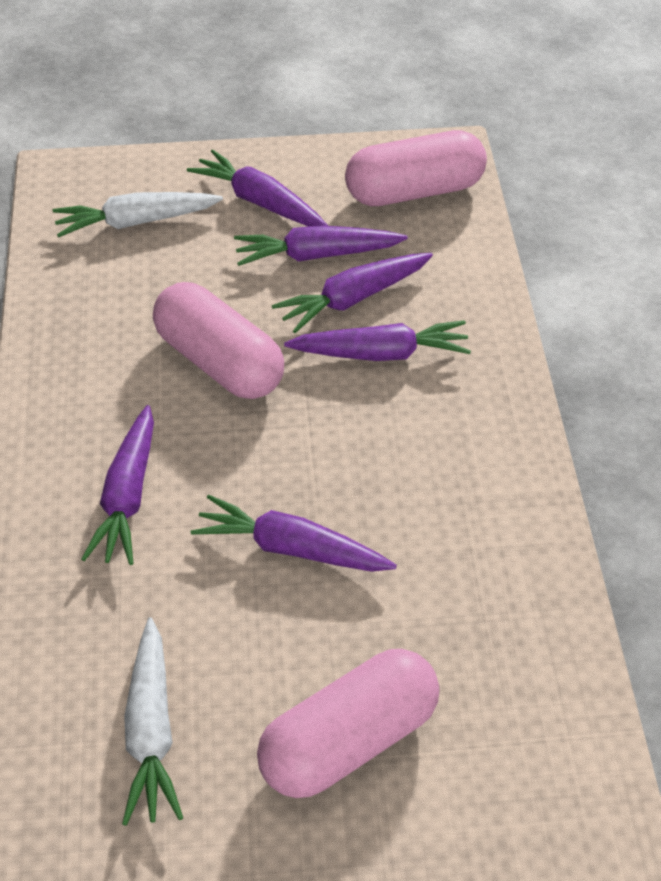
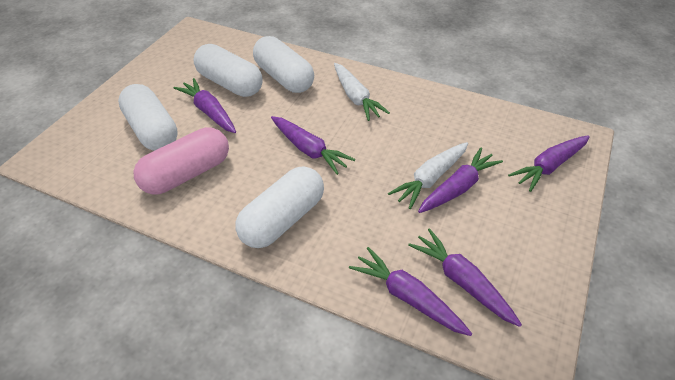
pink capsule: 3 -> 1
white capsule: 0 -> 4

